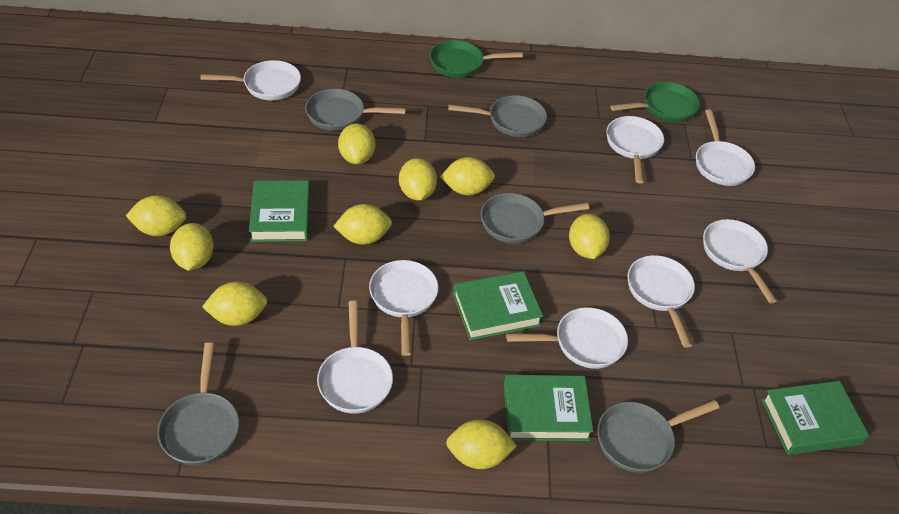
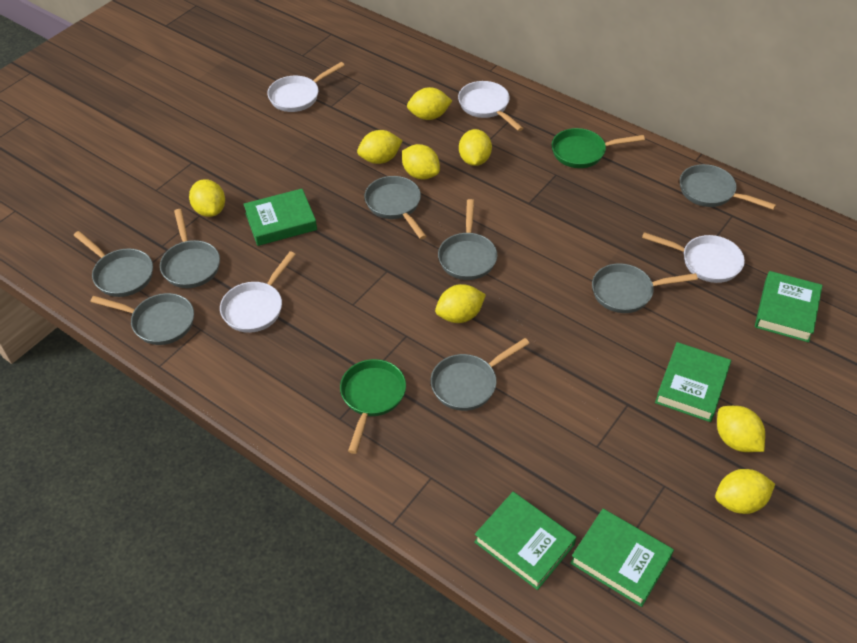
green book: 4 -> 5
grey pan: 5 -> 8
white pan: 8 -> 4
yellow lemon: 9 -> 8

